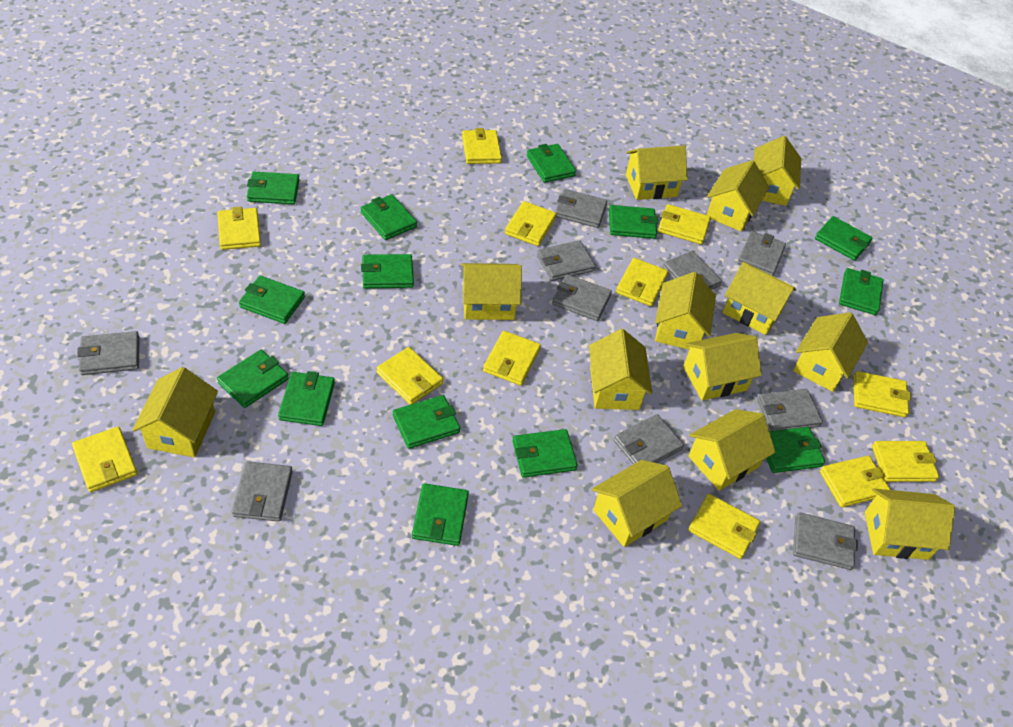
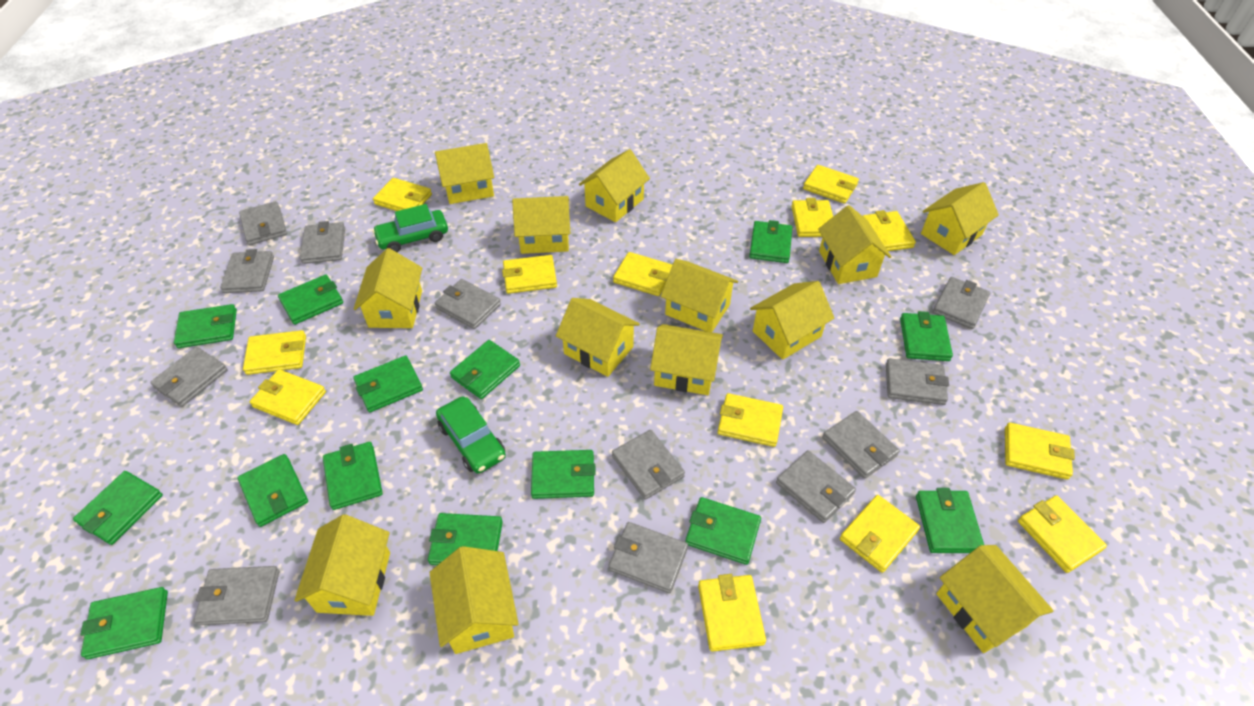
green car: 0 -> 2
grey wallet: 10 -> 12
yellow wallet: 12 -> 13

